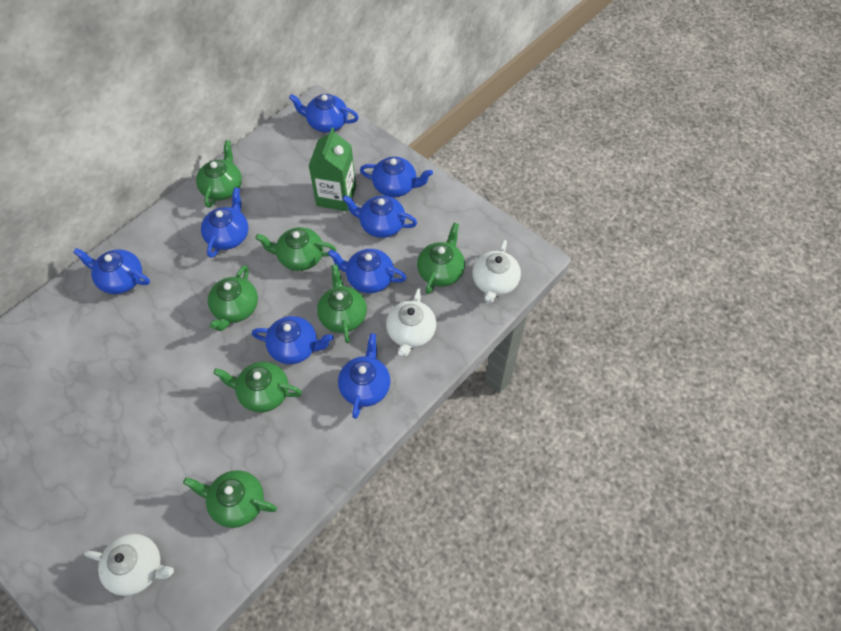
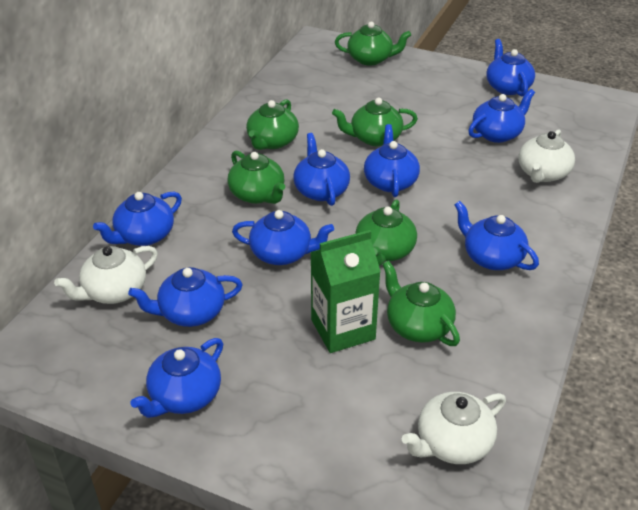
blue teapot: 8 -> 9
green teapot: 7 -> 6

